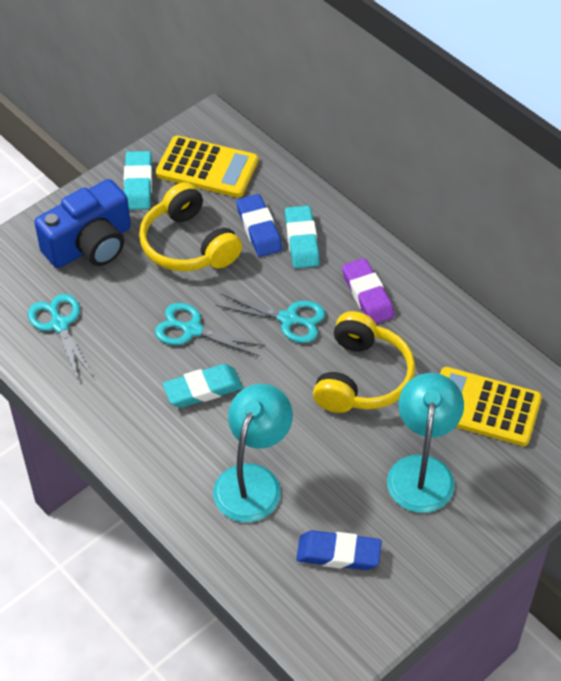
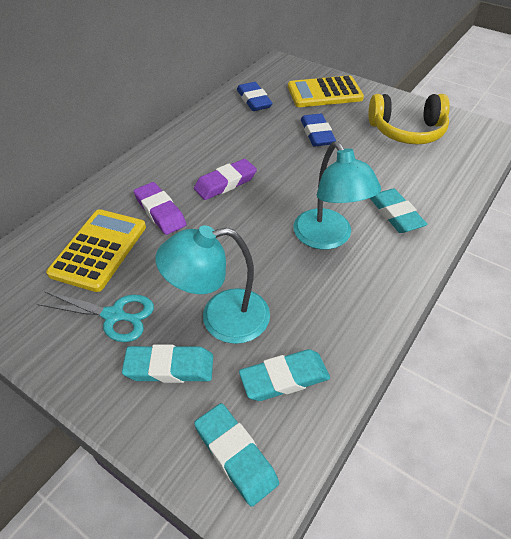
blue camera: 1 -> 0
purple eraser: 1 -> 2
turquoise eraser: 3 -> 4
turquoise scissors: 3 -> 1
yellow headphones: 2 -> 1

